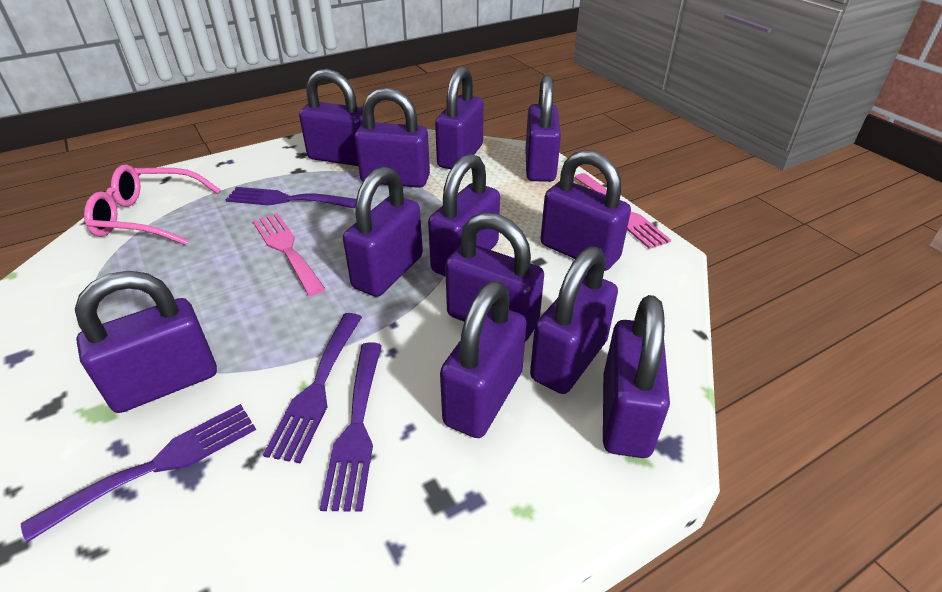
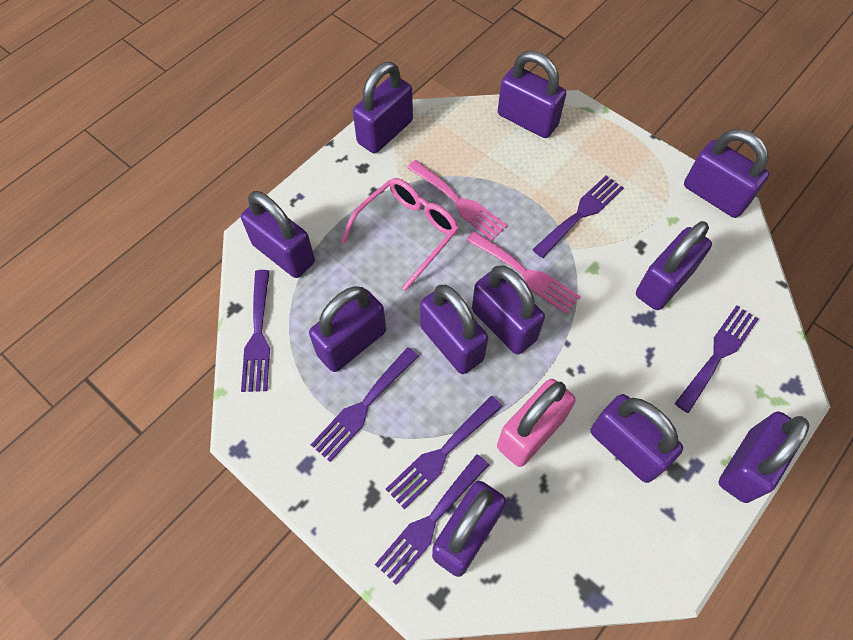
pink padlock: 0 -> 1
purple fork: 4 -> 6
purple padlock: 12 -> 11

